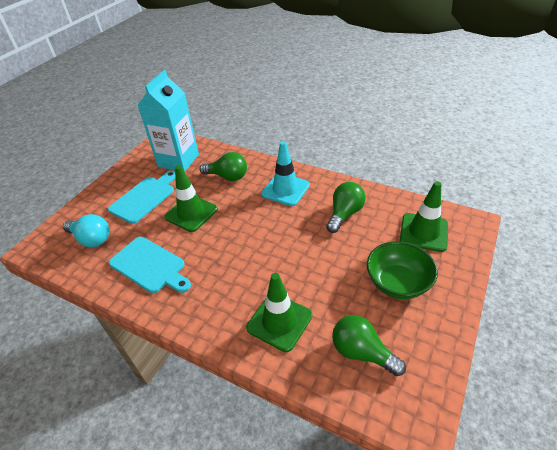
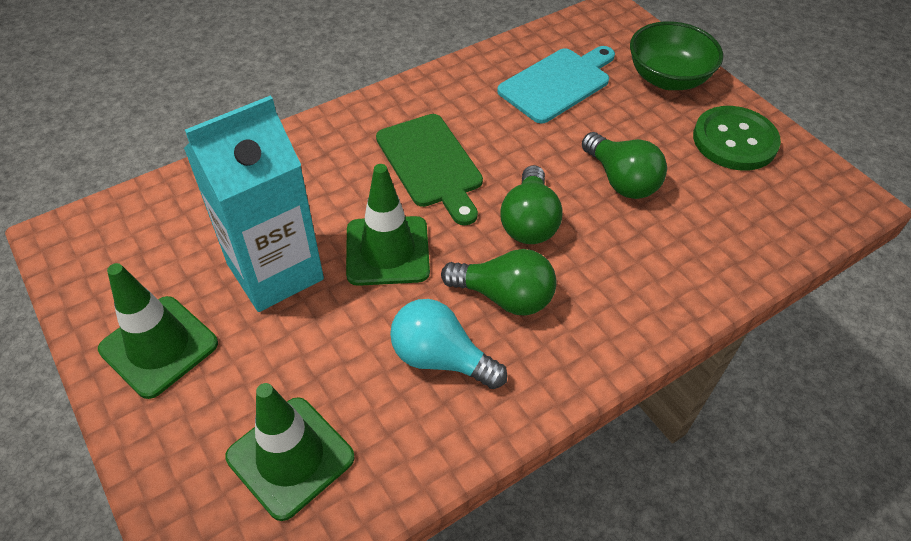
green button: 0 -> 1
green cutting board: 0 -> 1
turquoise cutting board: 2 -> 1
turquoise traffic cone: 1 -> 0

